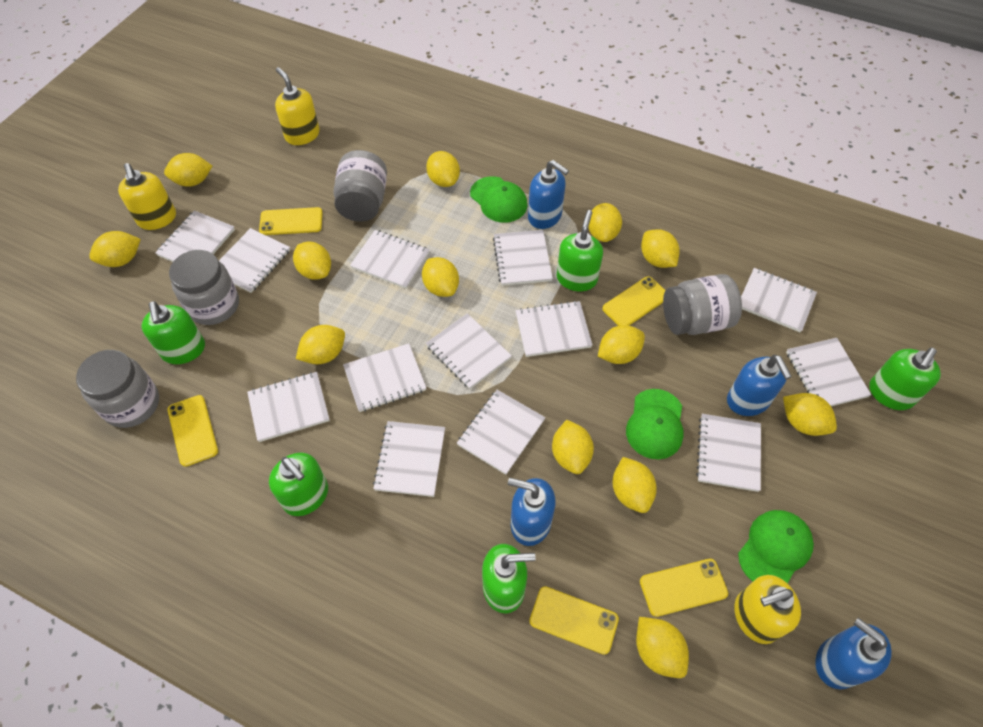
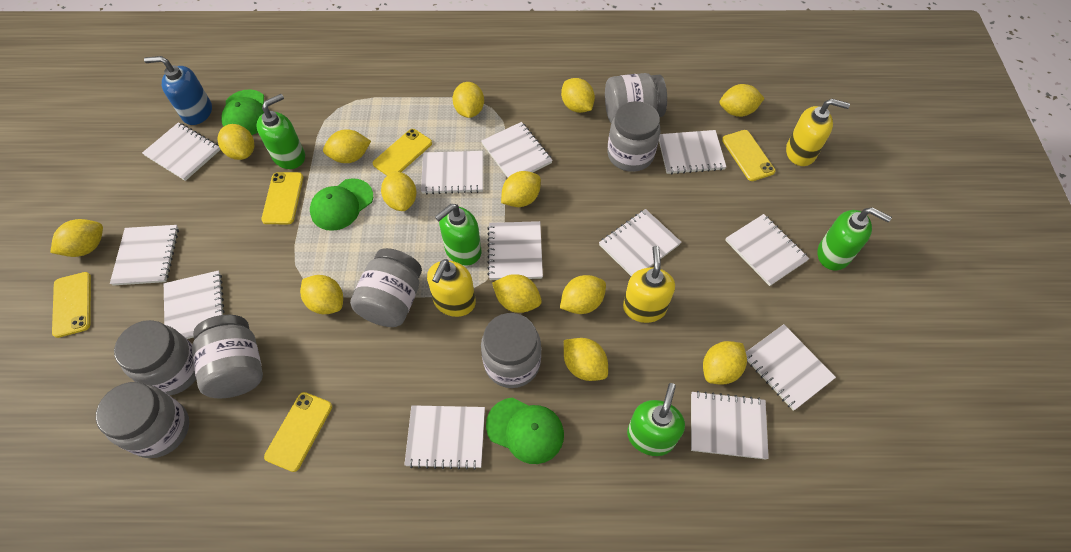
blue soap dispenser: 4 -> 1
green soap dispenser: 5 -> 4
grey jar: 4 -> 7
white notebook: 13 -> 12

